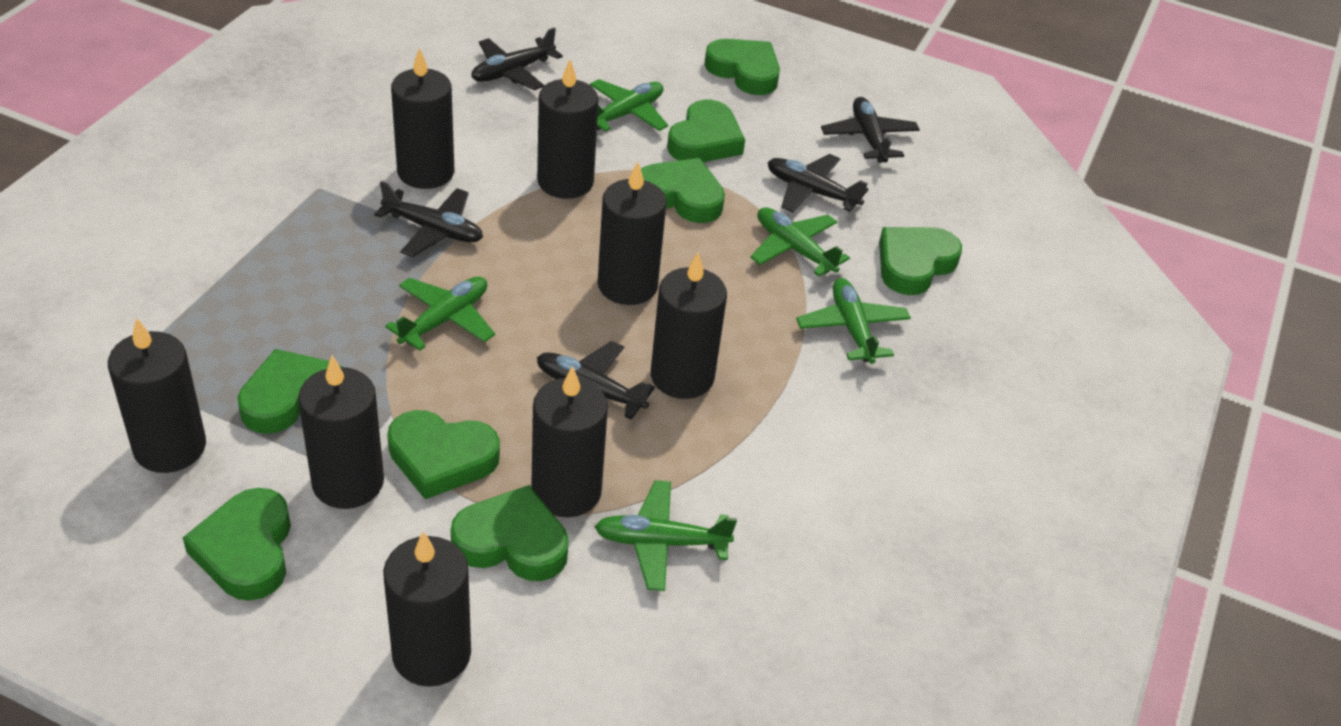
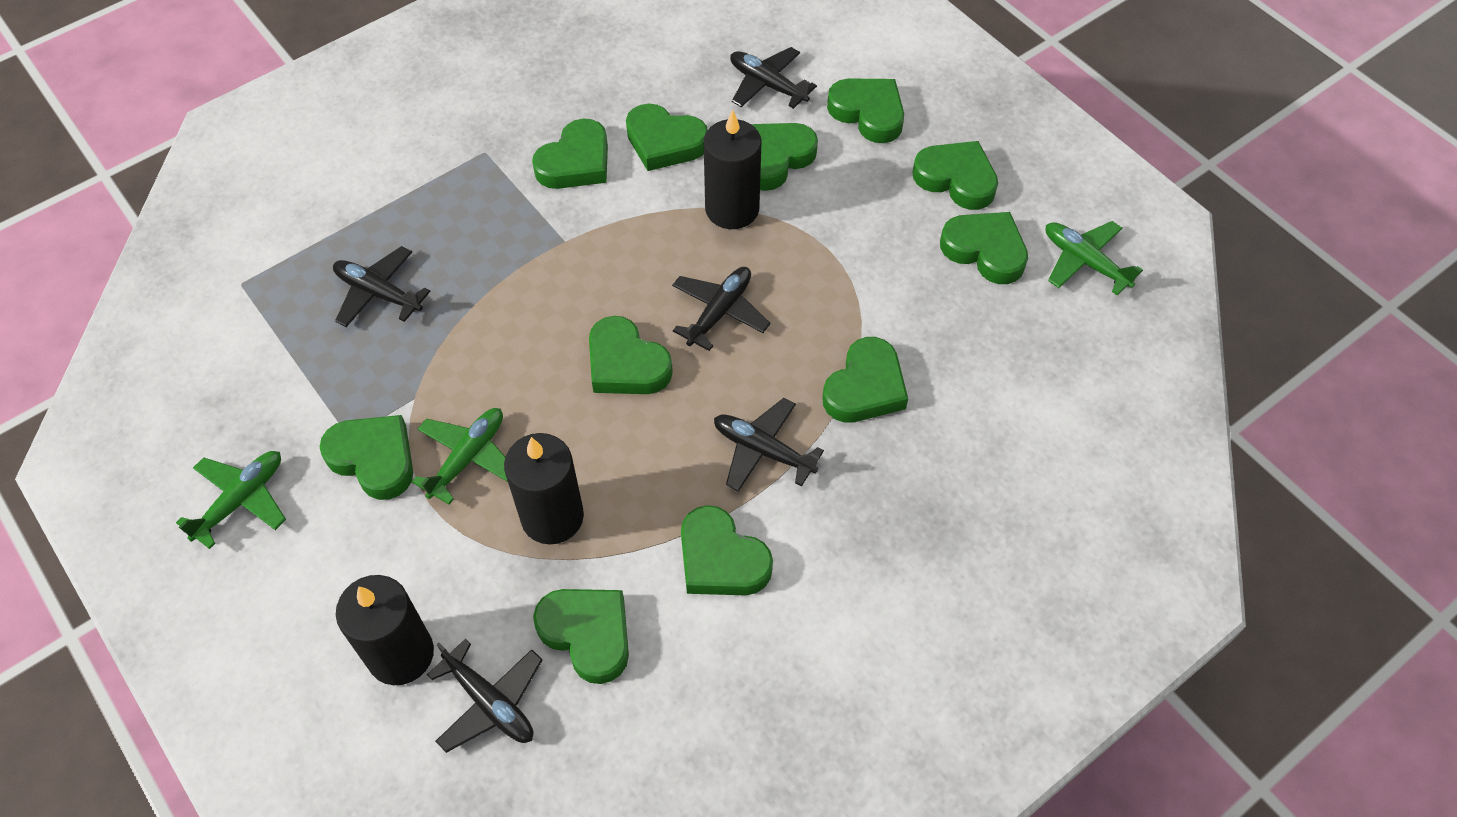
black candle: 8 -> 3
green heart: 8 -> 11
green plane: 5 -> 3

